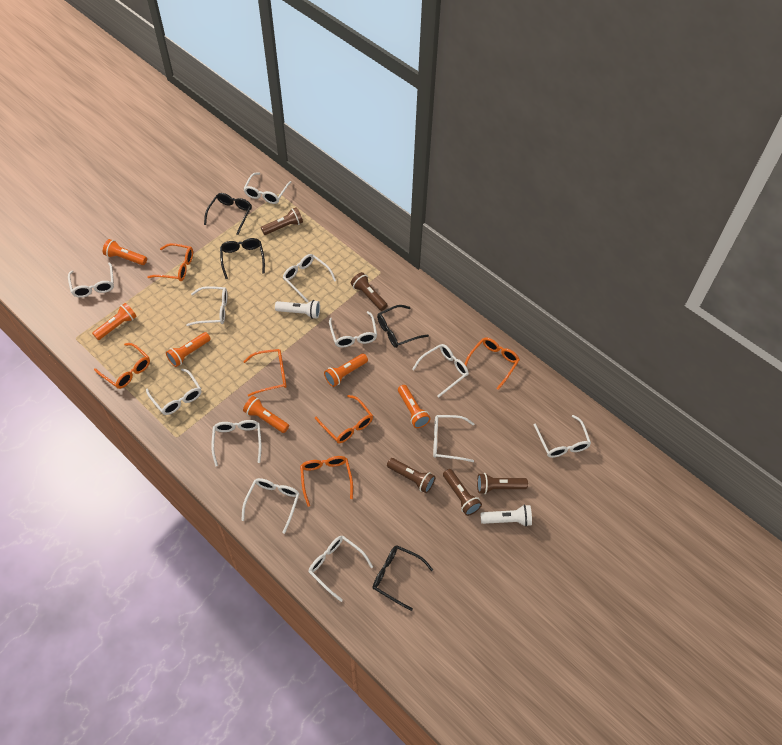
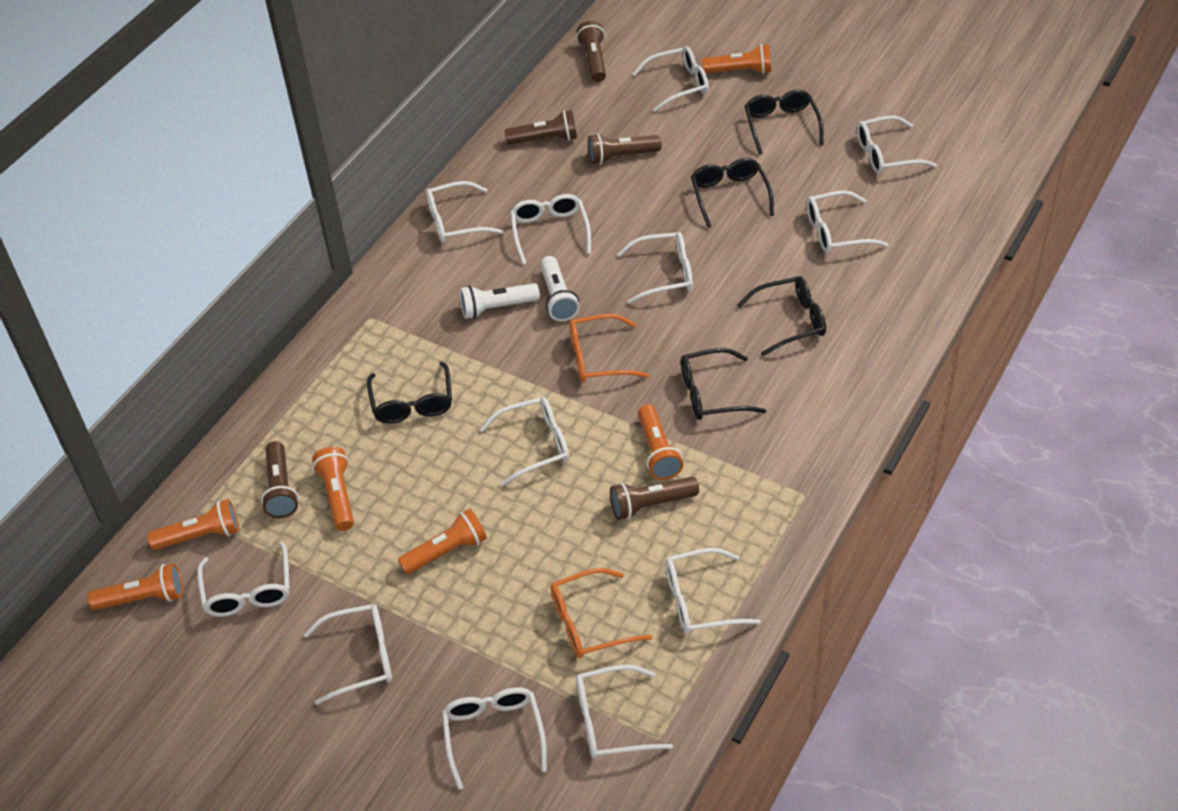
black glasses: 4 -> 5
orange glasses: 6 -> 2

